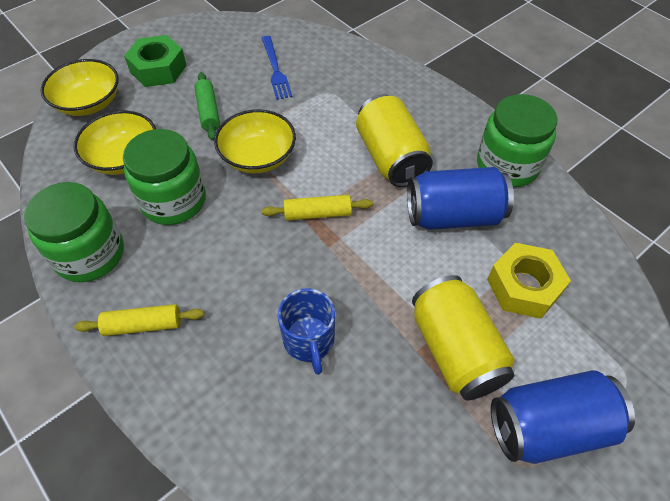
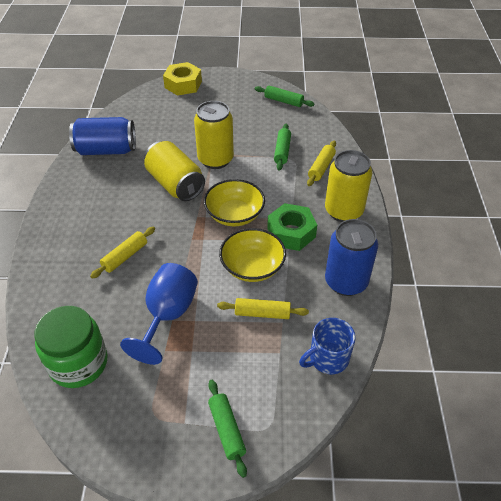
blue fork: 1 -> 0
blue goblet: 0 -> 1
green jar: 3 -> 1
green rolling pin: 1 -> 3
yellow bowl: 3 -> 2
yellow can: 2 -> 3
yellow rolling pin: 2 -> 3

